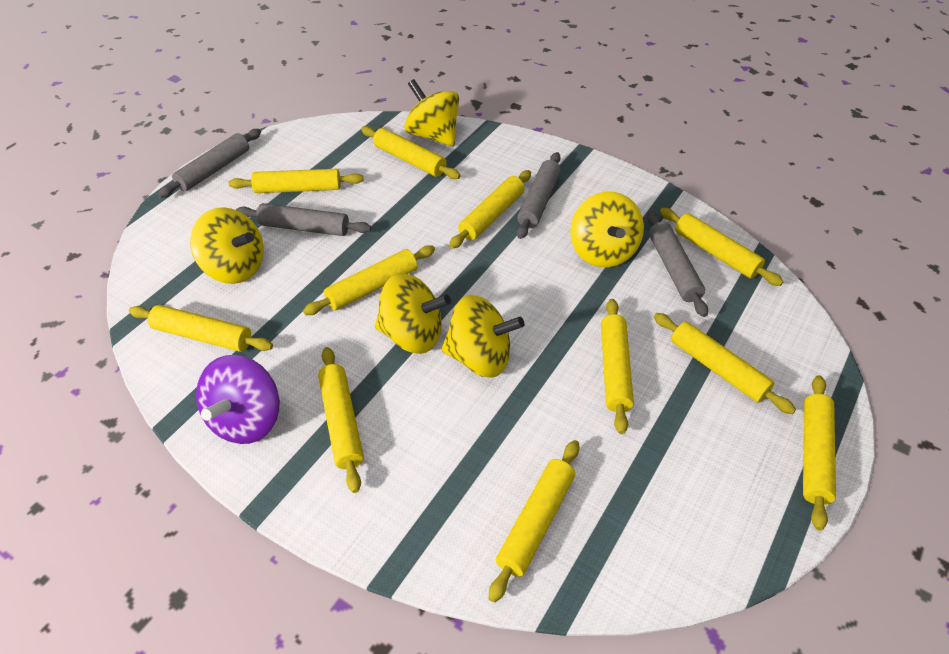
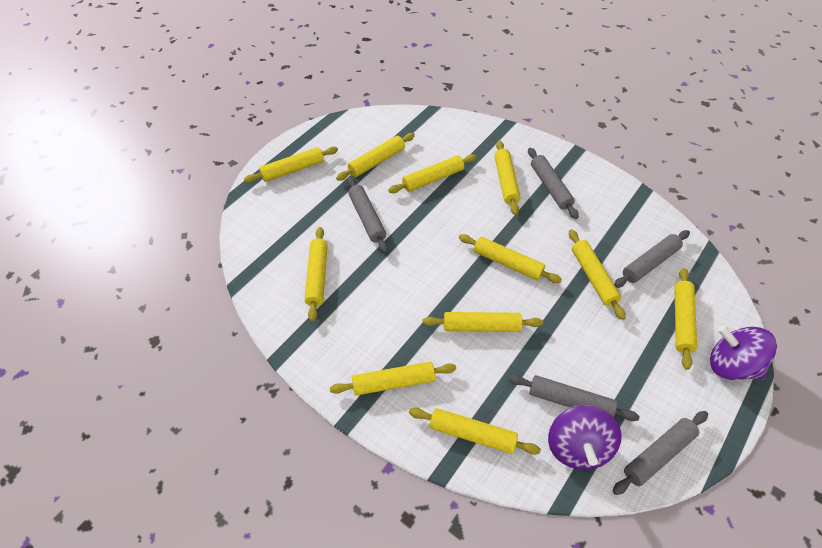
grey rolling pin: 4 -> 5
purple spinning top: 1 -> 2
yellow spinning top: 5 -> 0

